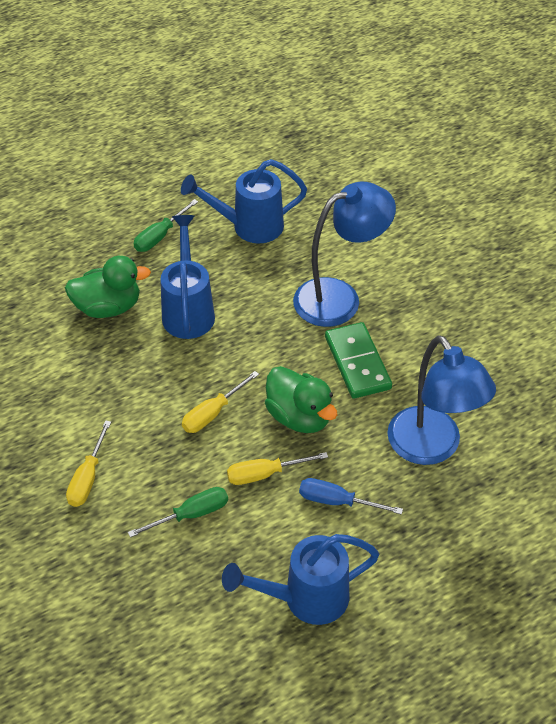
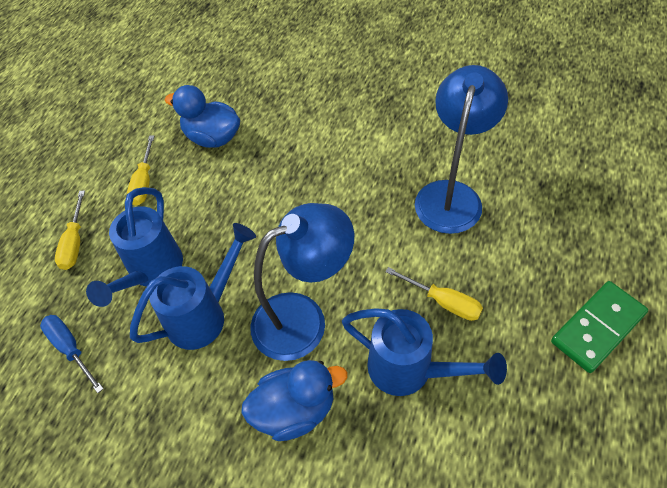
blue duck: 0 -> 2
green duck: 2 -> 0
green screwdriver: 2 -> 0

